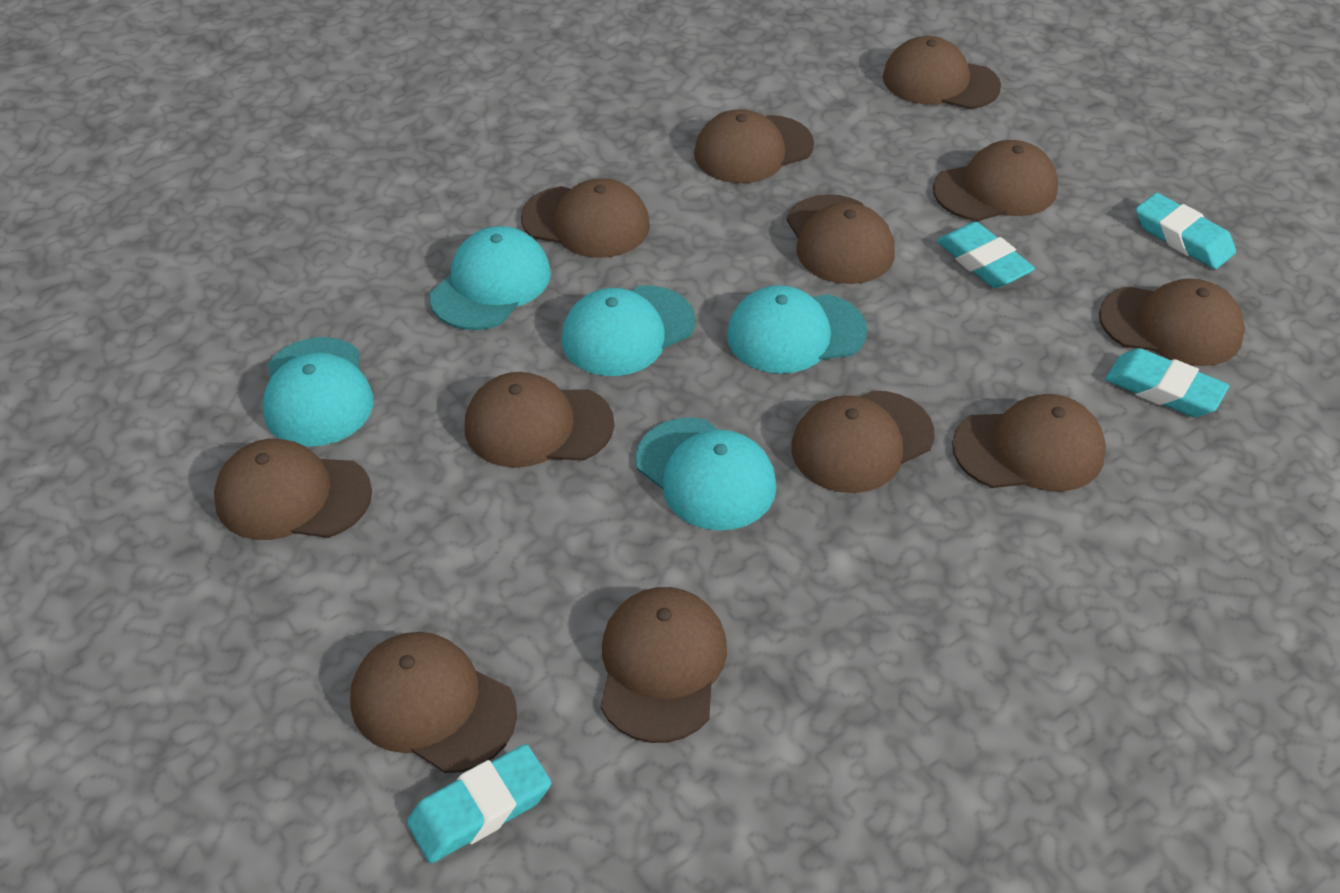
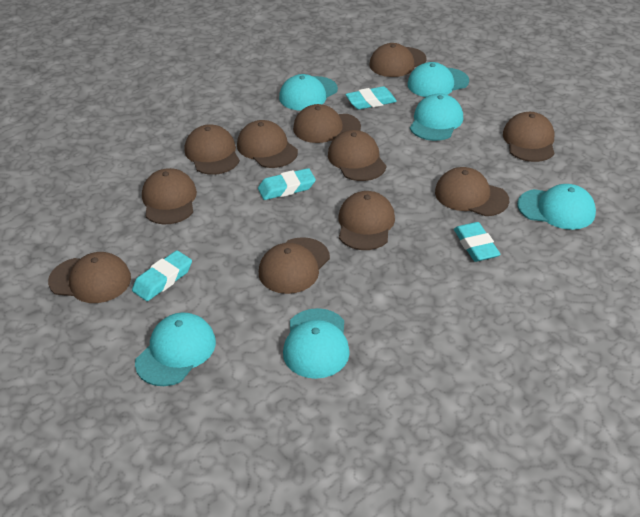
brown cap: 12 -> 11
turquoise cap: 5 -> 6

